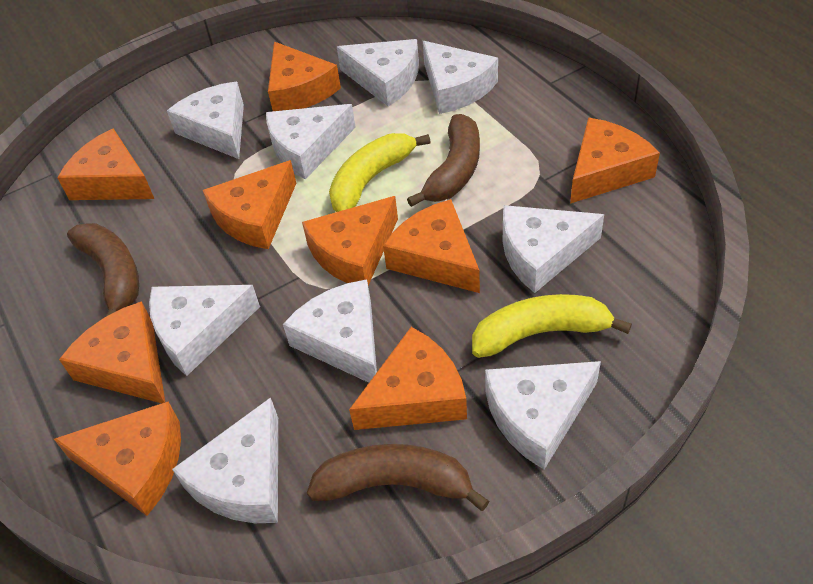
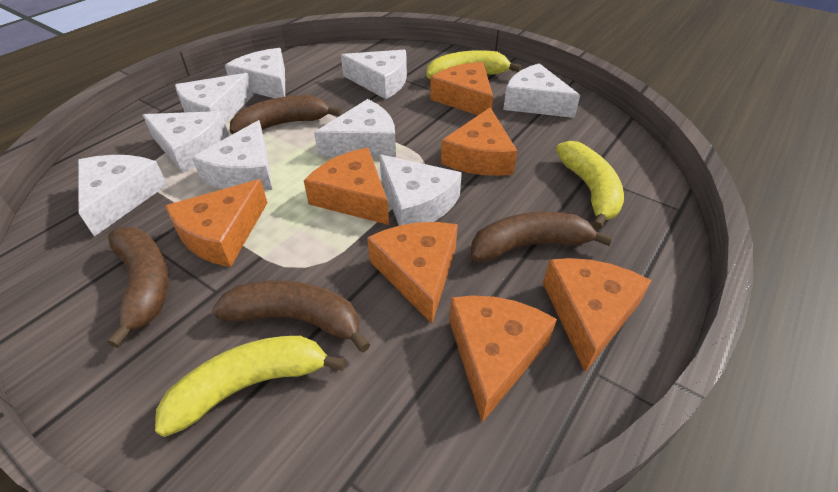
brown banana: 3 -> 4
orange cheese: 9 -> 7
yellow banana: 2 -> 3

